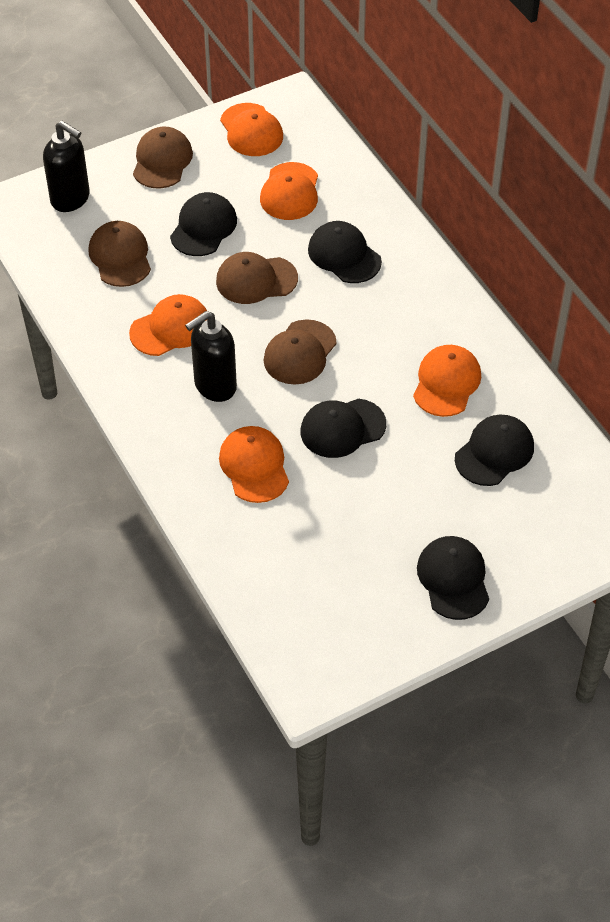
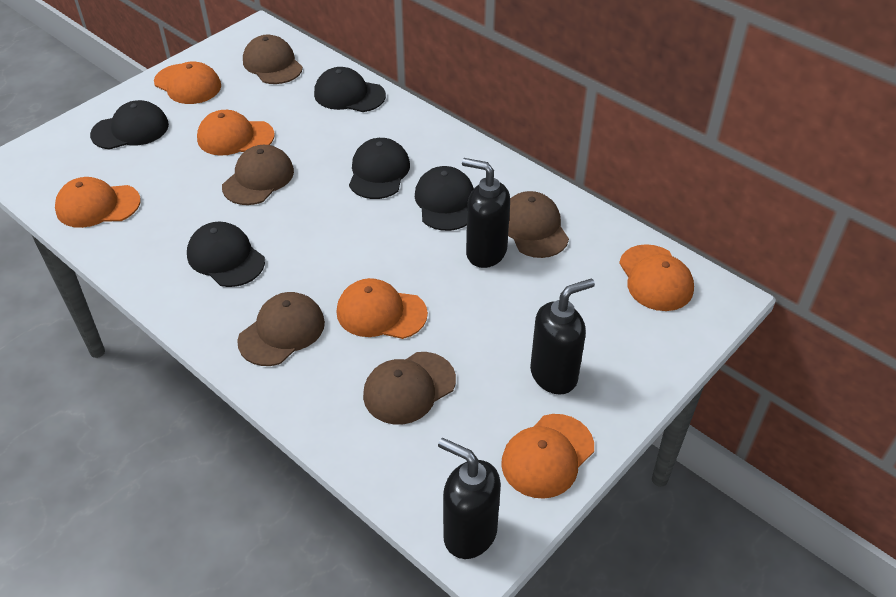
black soap dispenser: 2 -> 3
brown cap: 4 -> 5
orange cap: 5 -> 6

